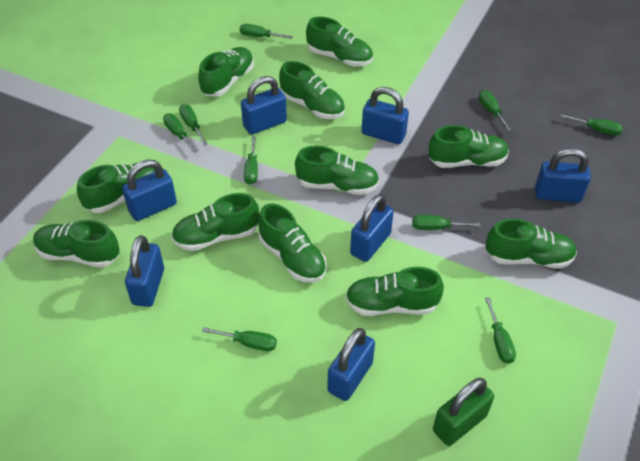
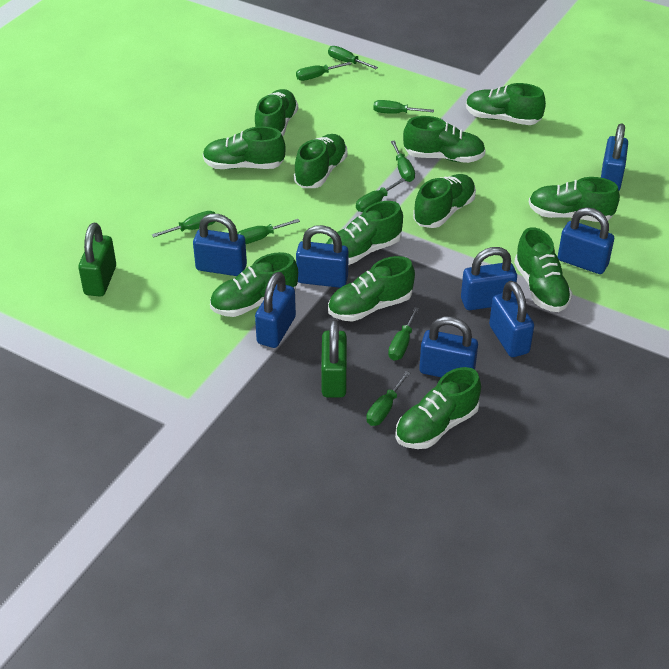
blue padlock: 7 -> 8
green padlock: 1 -> 2
green shoe: 11 -> 12

